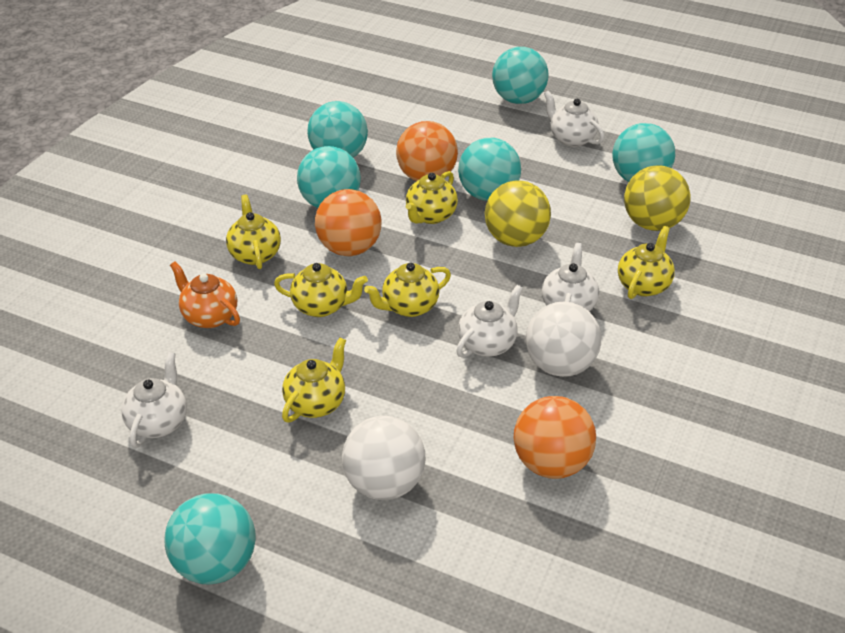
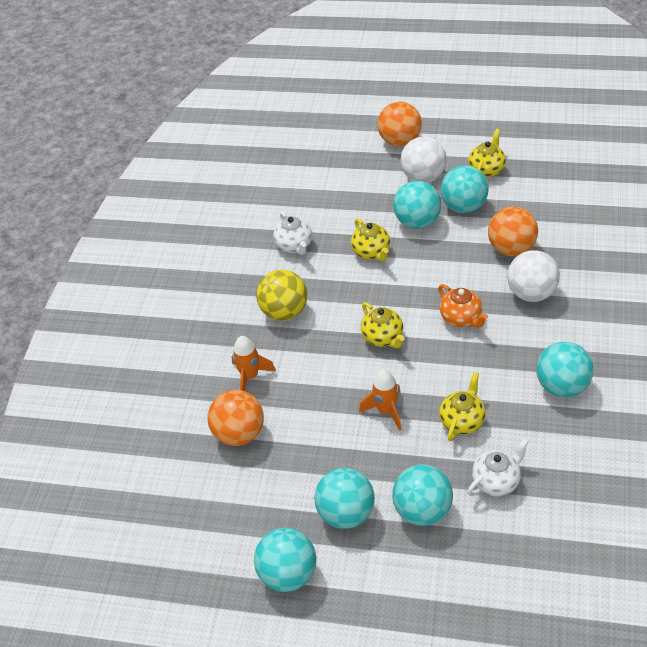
orange rocket: 0 -> 2
white teapot: 4 -> 2
yellow ball: 2 -> 1
yellow teapot: 6 -> 4

